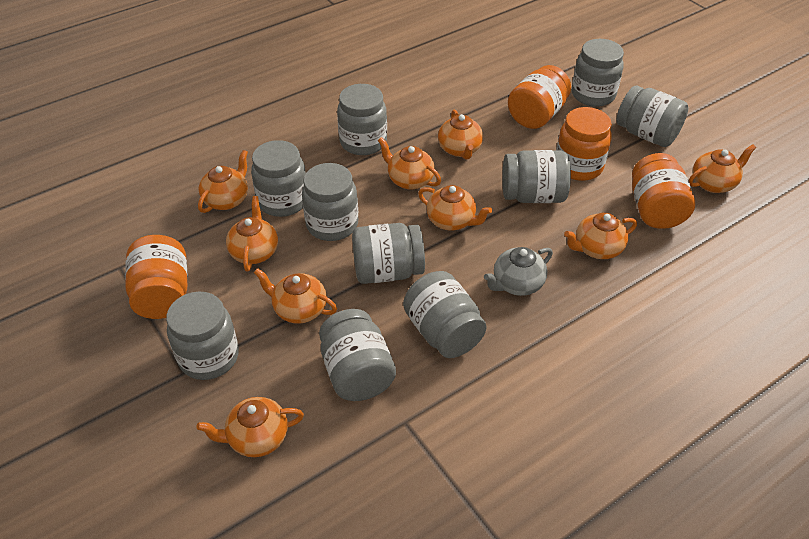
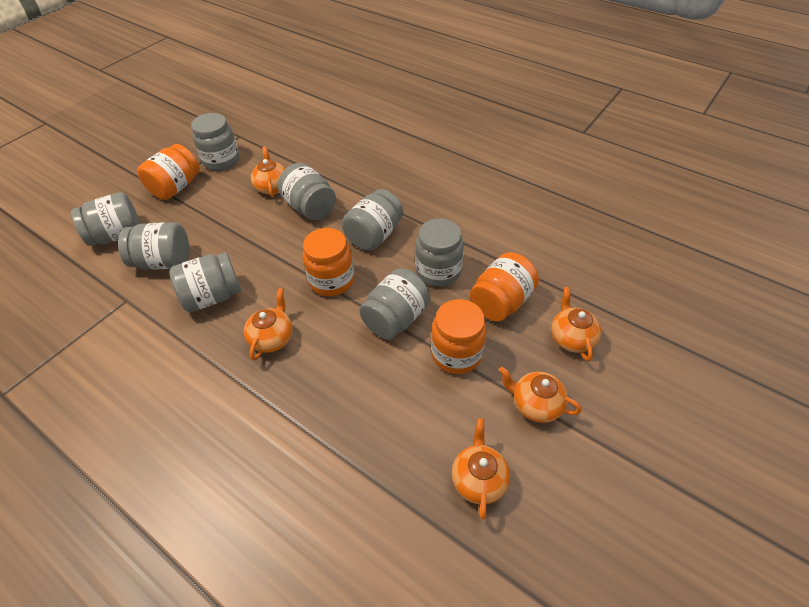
grey jar: 10 -> 8
grey teapot: 1 -> 0
orange teapot: 9 -> 5

